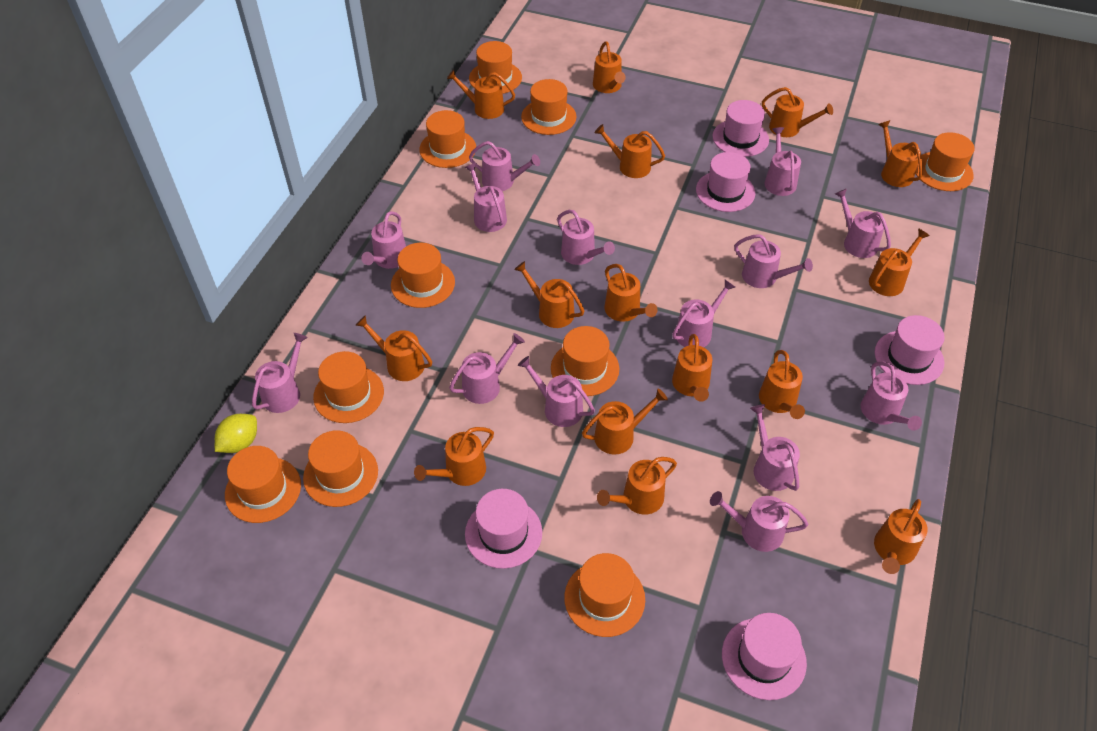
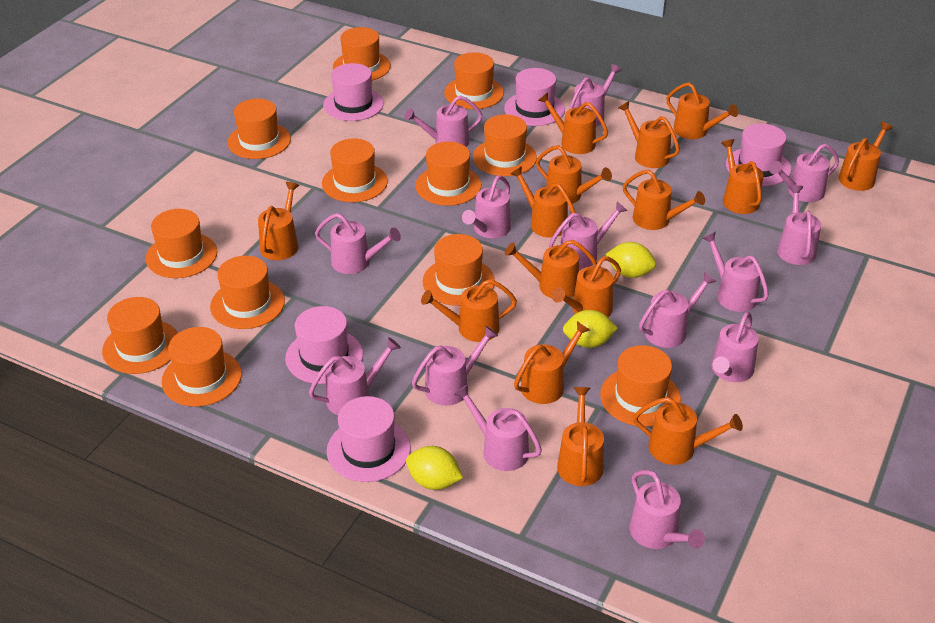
orange hat: 10 -> 12
yellow lemon: 1 -> 3

